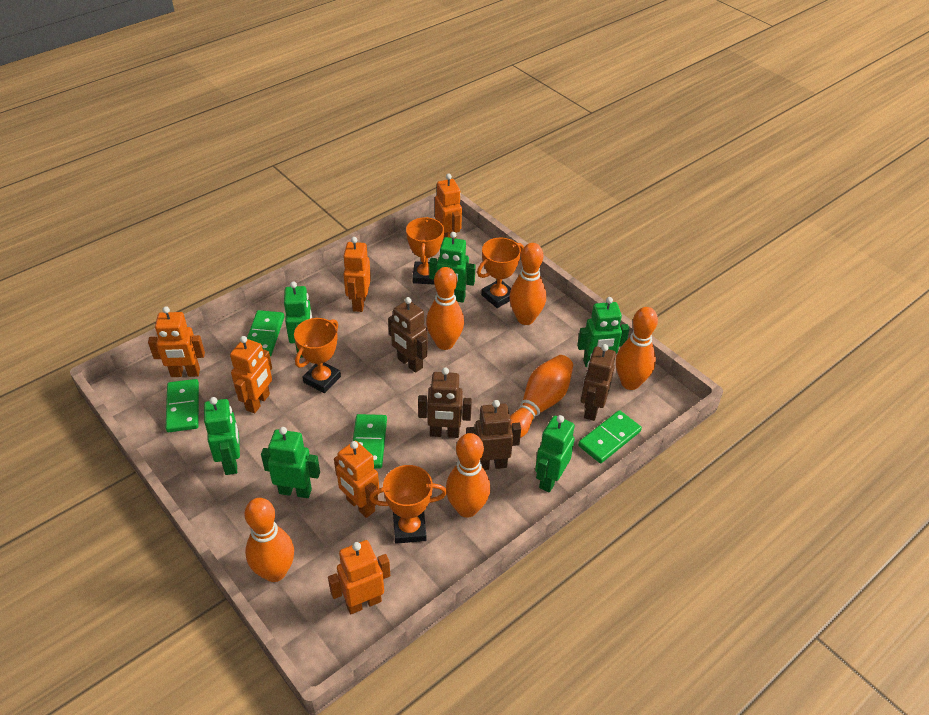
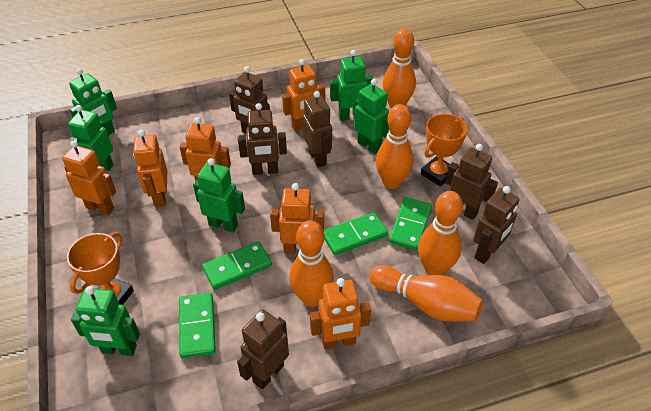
brown robot: 4 -> 6
orange bowling pin: 6 -> 5
orange trophy: 4 -> 2

